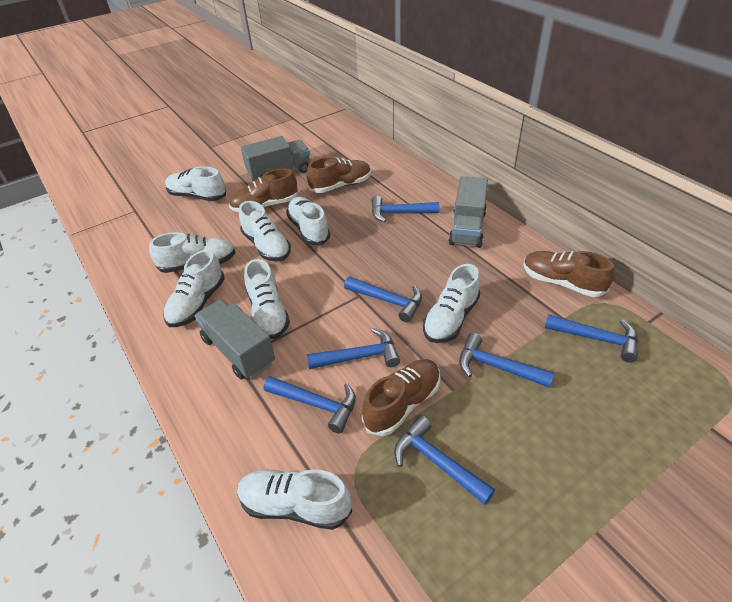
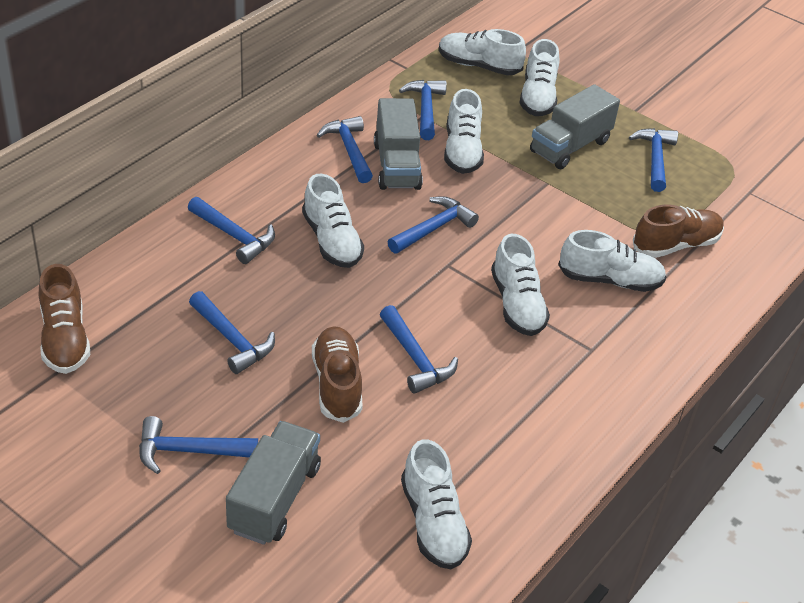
blue hammer: 7 -> 8
brown shoe: 4 -> 3
white shoe: 8 -> 7

